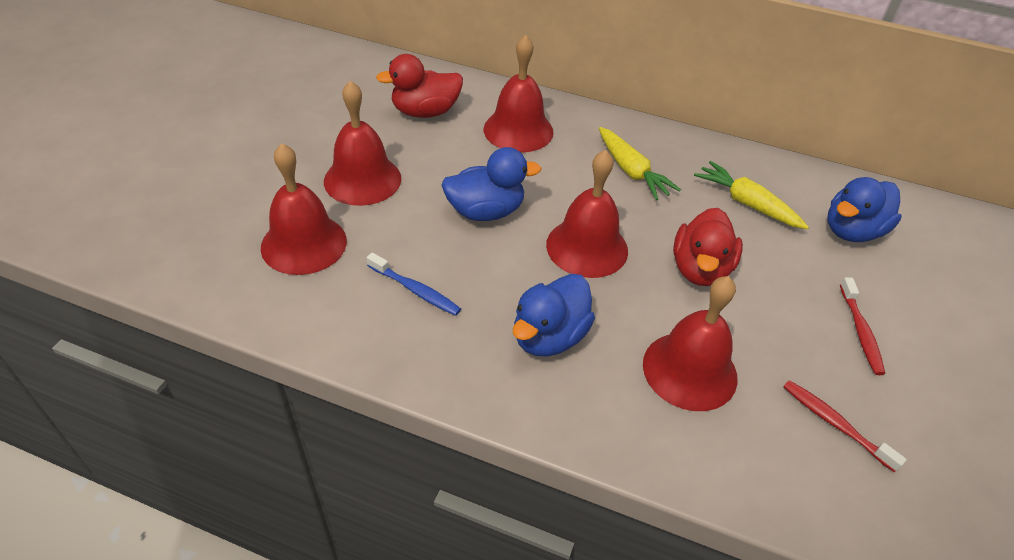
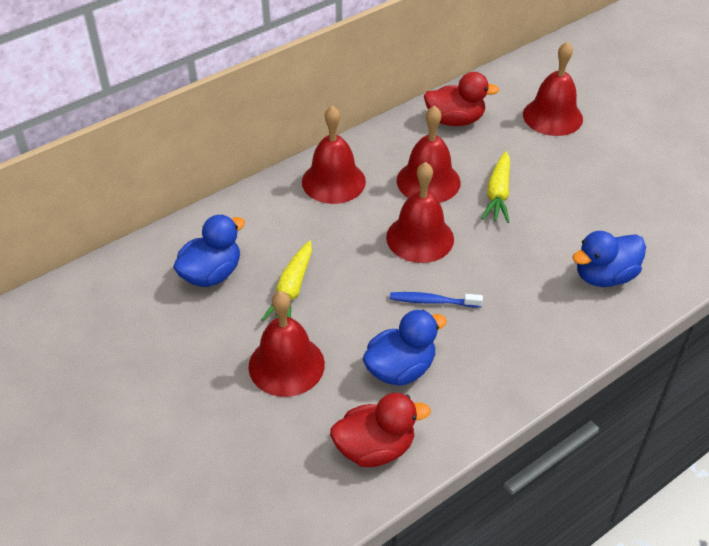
red toothbrush: 2 -> 0

